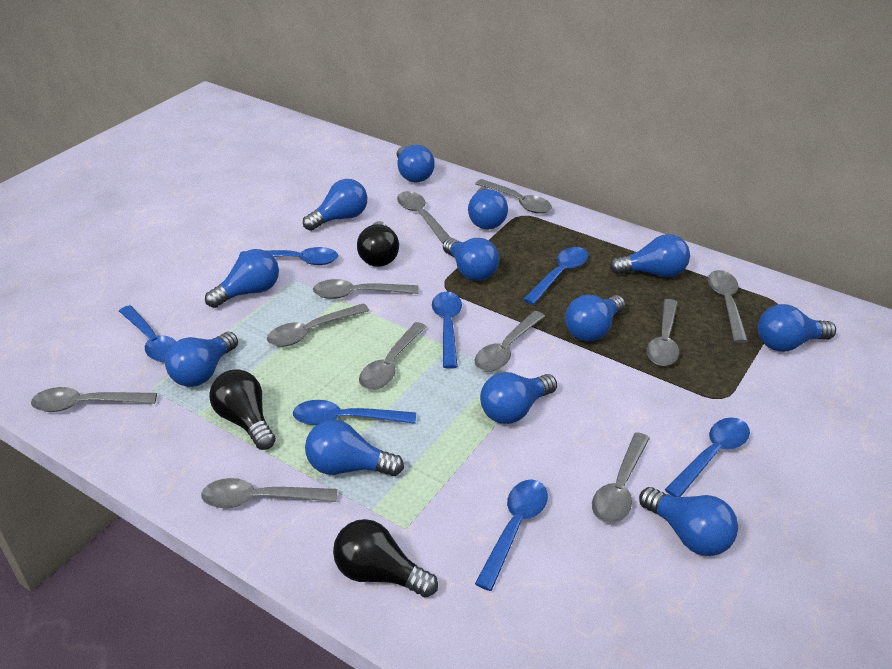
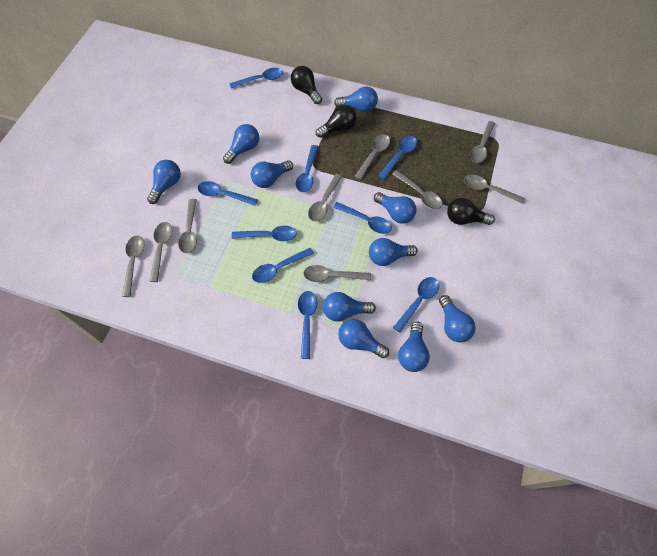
blue light bulb: 12 -> 10
blue spoon: 7 -> 9
grey spoon: 11 -> 9

